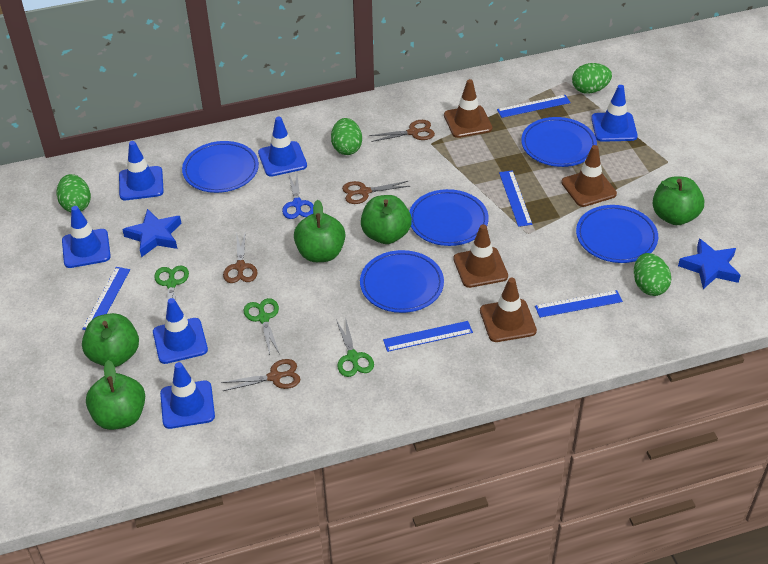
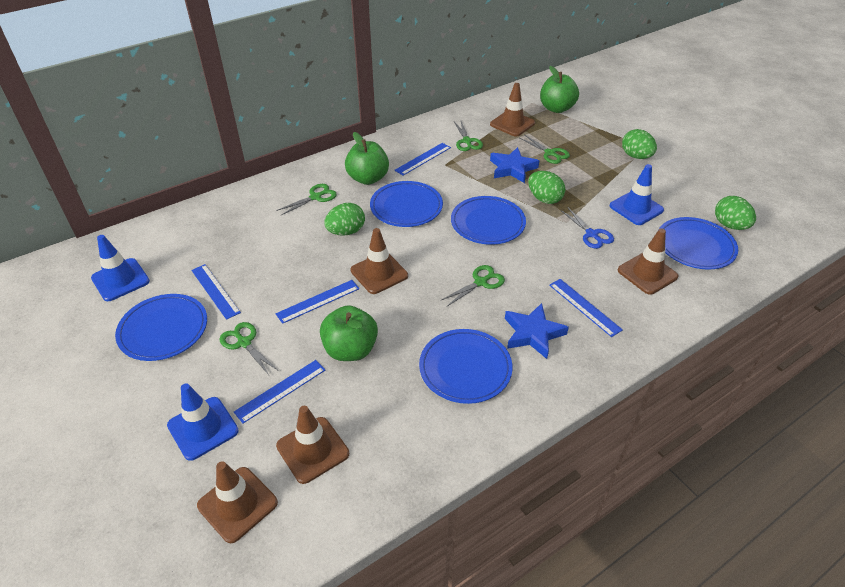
blue traffic cone: 6 -> 3
brown scissors: 4 -> 0
brown traffic cone: 4 -> 5
green apple: 5 -> 3
green scissors: 3 -> 5

